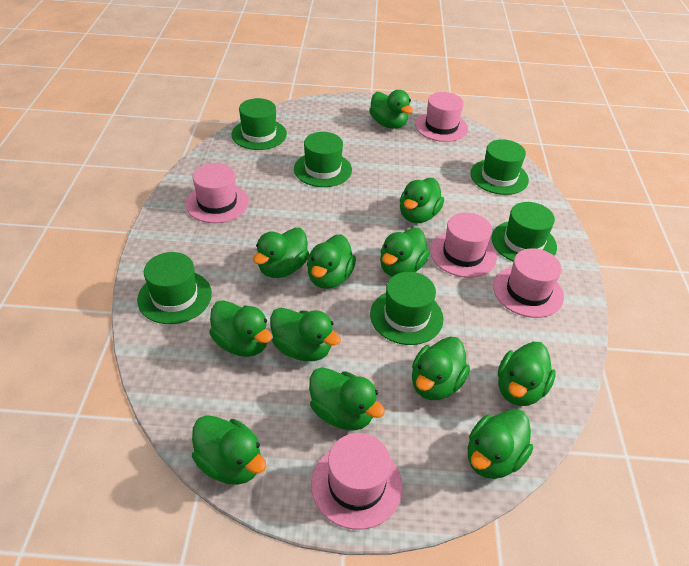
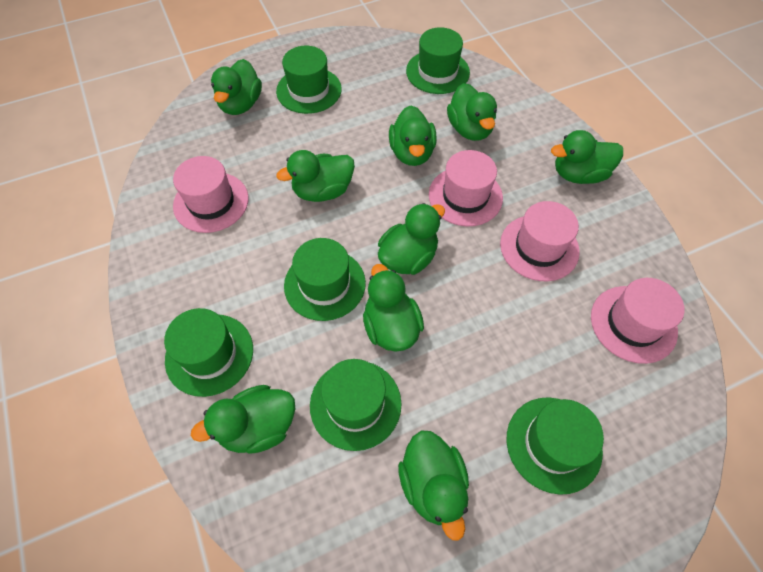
green duck: 12 -> 9
pink hat: 5 -> 4

